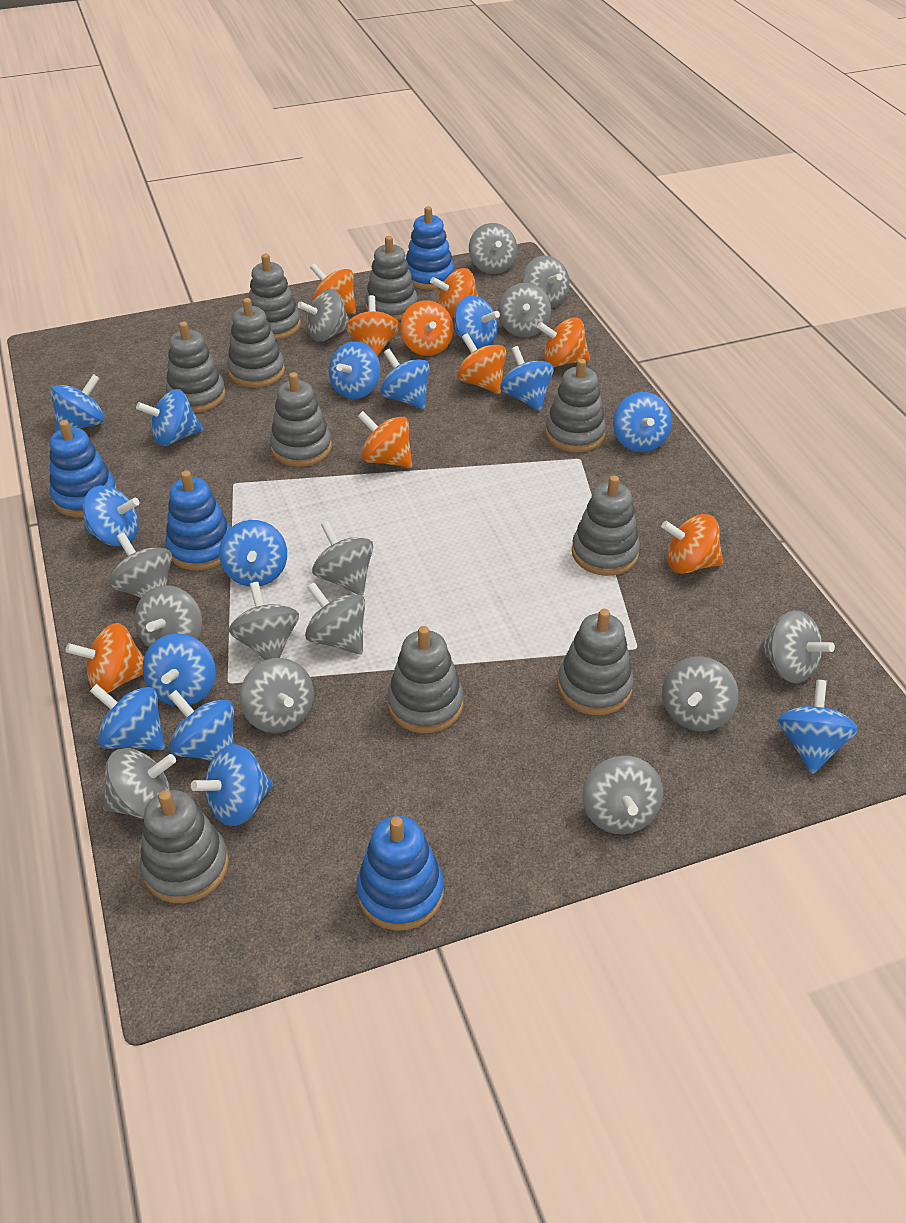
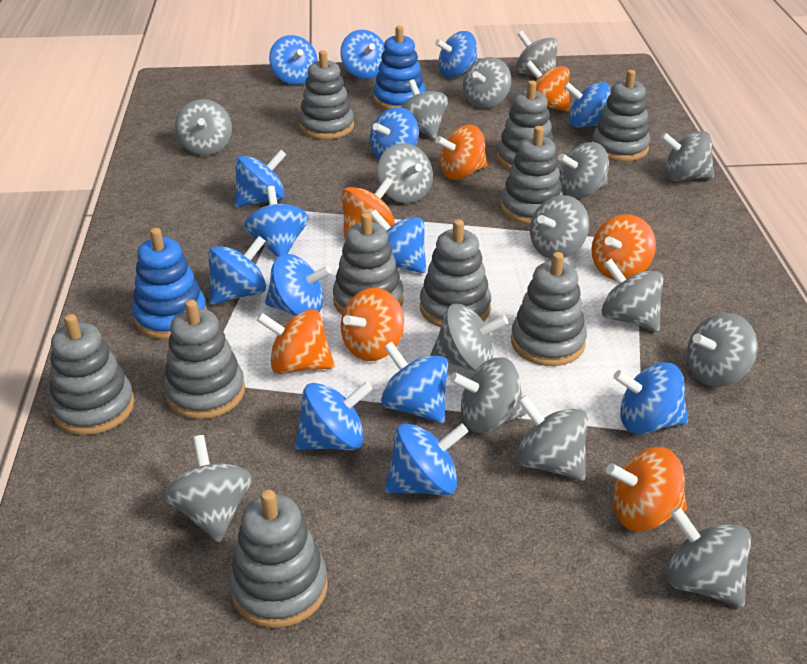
blue stacking toy: 4 -> 2
grey spinning top: 14 -> 15
orange spinning top: 9 -> 7

